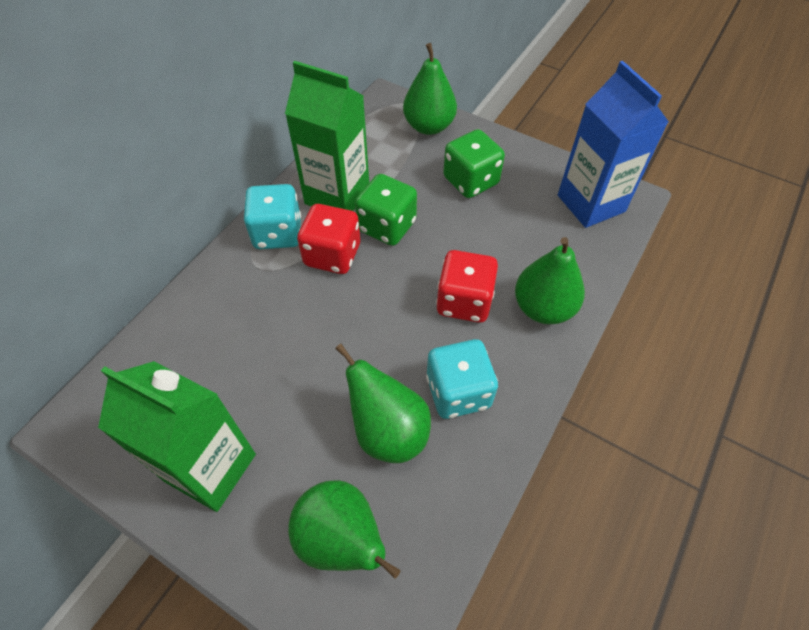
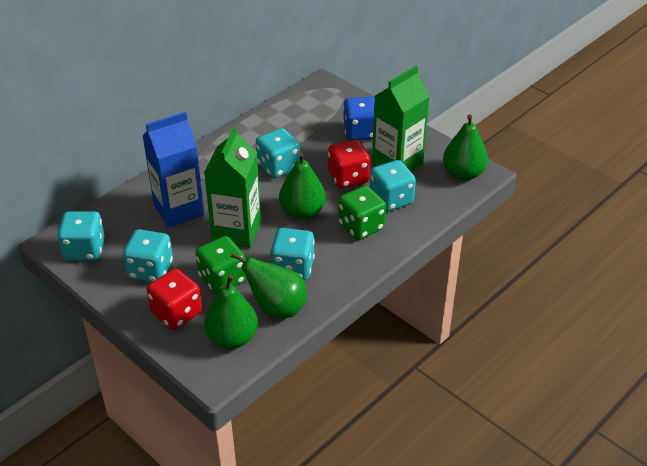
blue dice: 0 -> 1
turquoise dice: 2 -> 5

